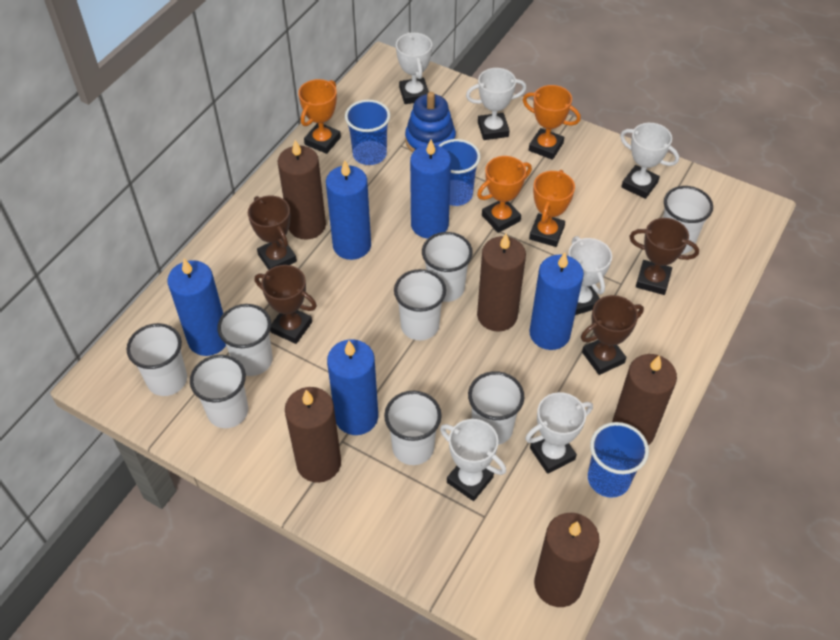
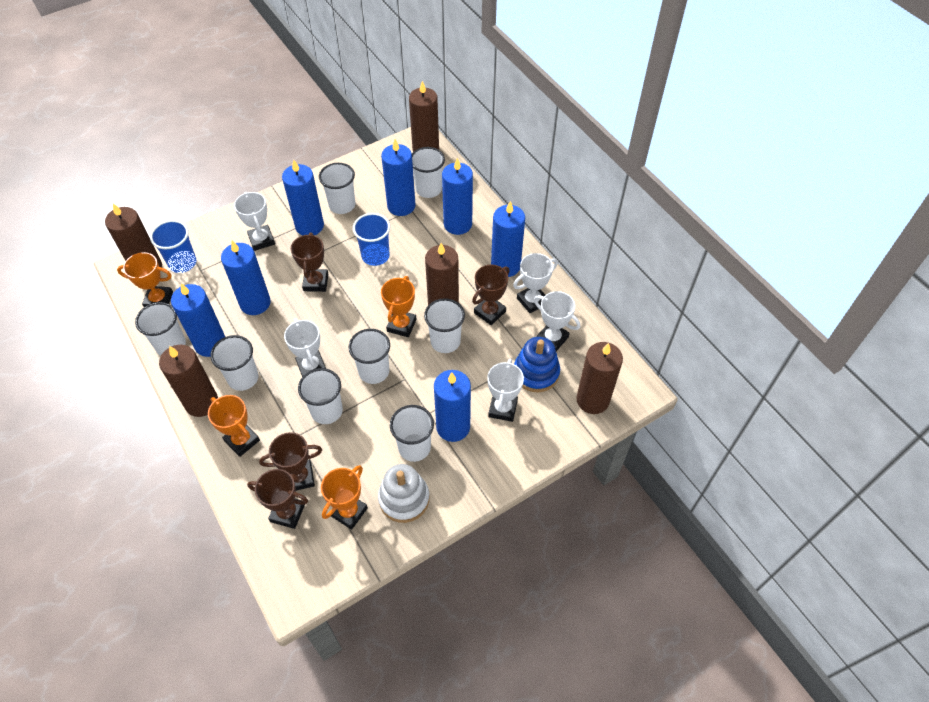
blue candle: 5 -> 7
blue cup: 3 -> 2
white stacking toy: 0 -> 1
white trophy: 6 -> 5

